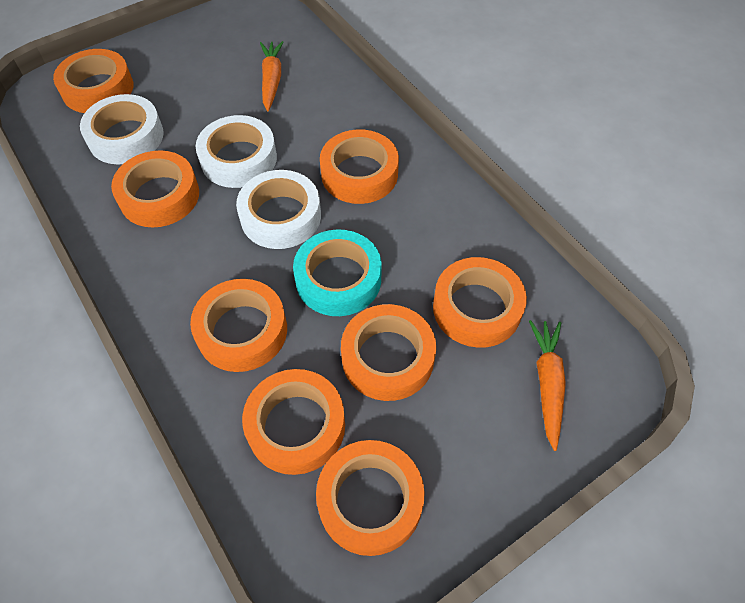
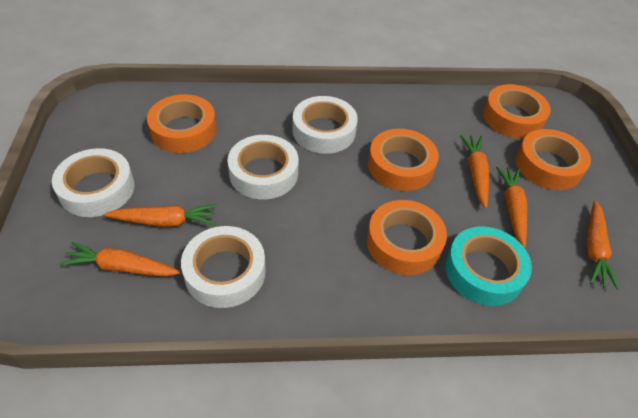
orange carrot: 2 -> 5
orange tape: 8 -> 5
white tape: 3 -> 4

